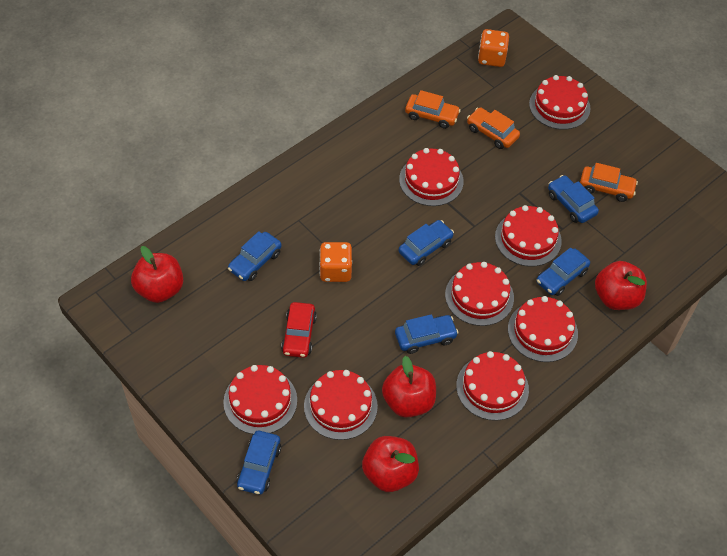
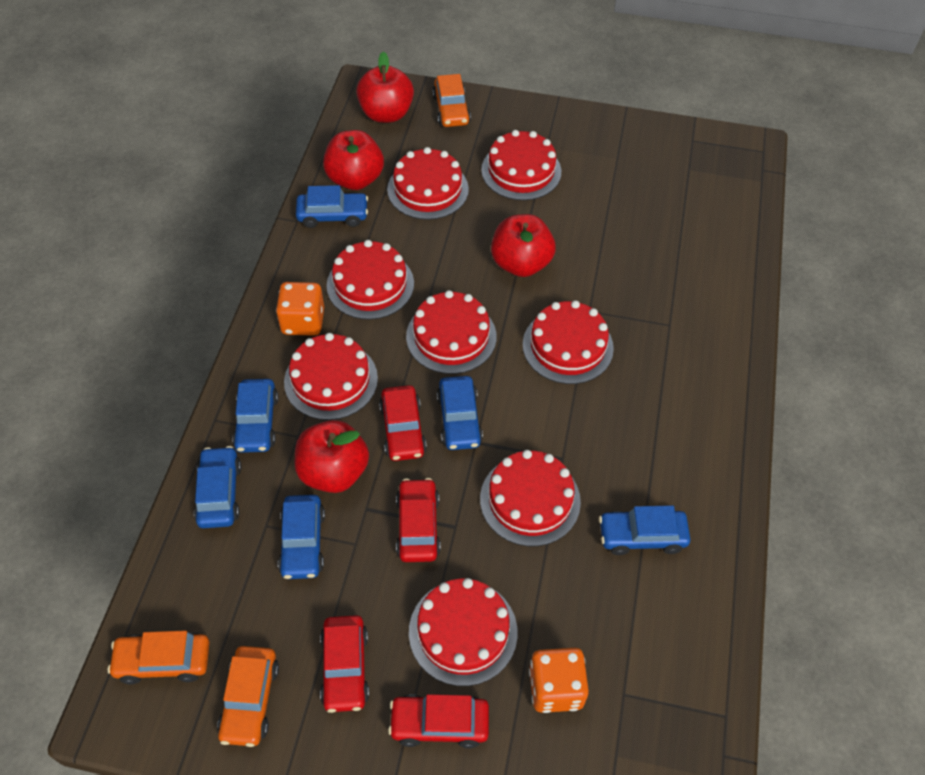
red car: 1 -> 4

